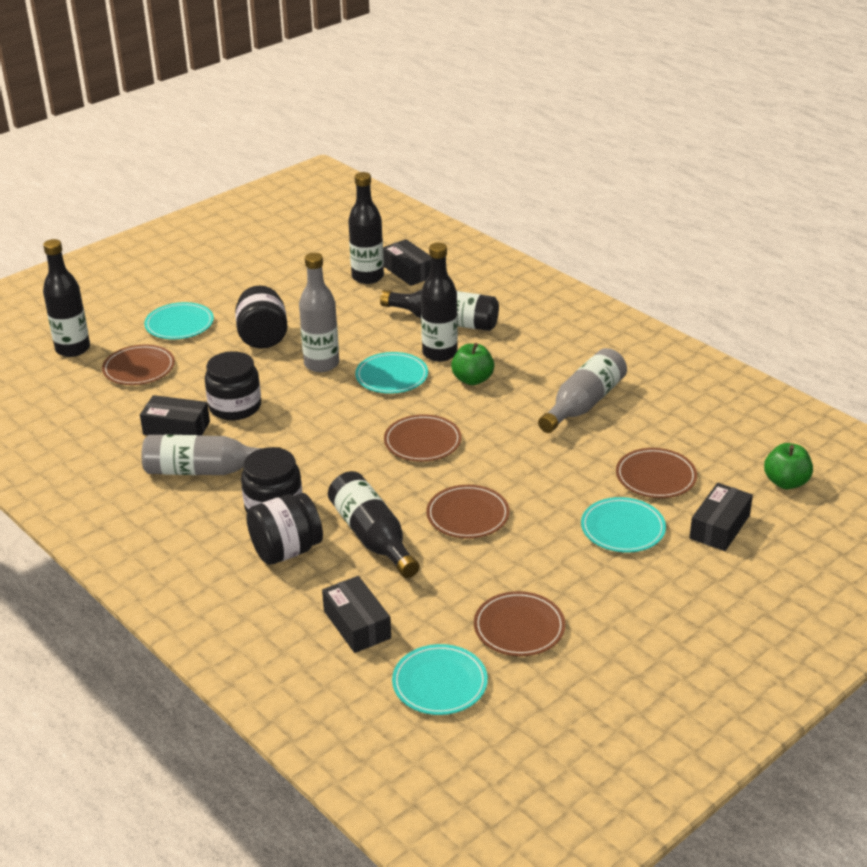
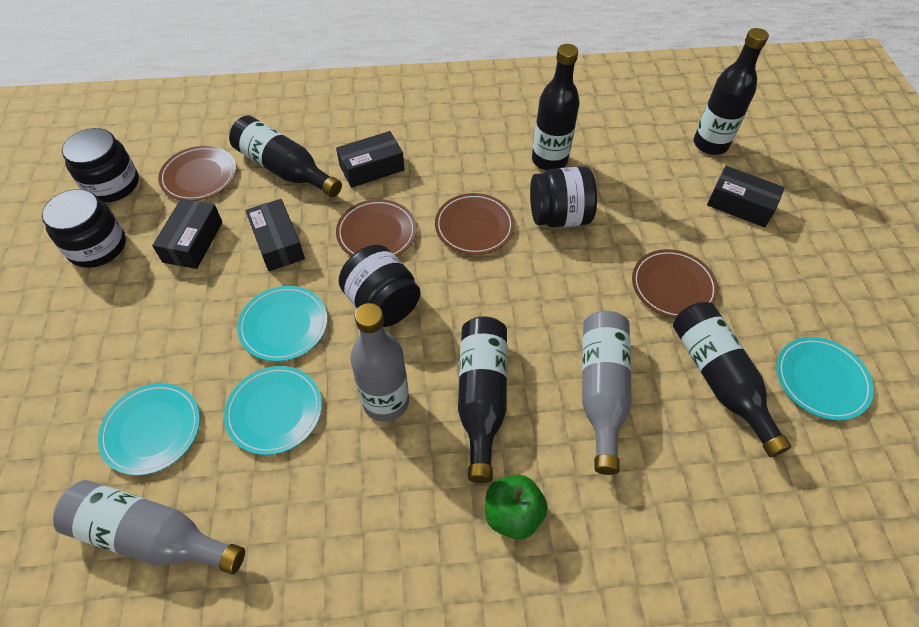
brown plate: 5 -> 4
green apple: 2 -> 1

